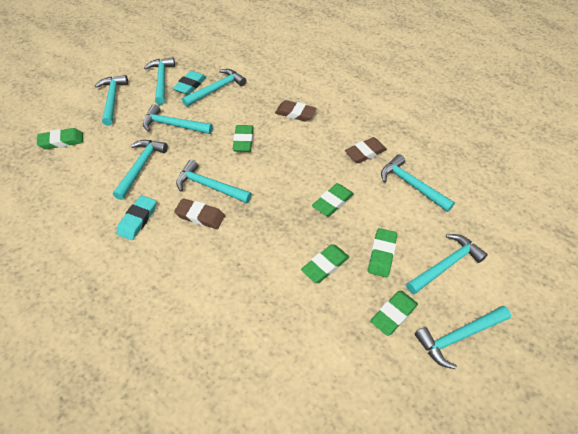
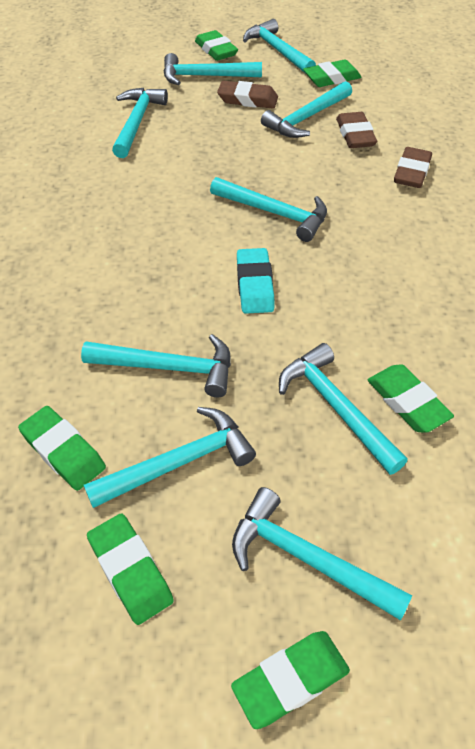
turquoise eraser: 2 -> 1

